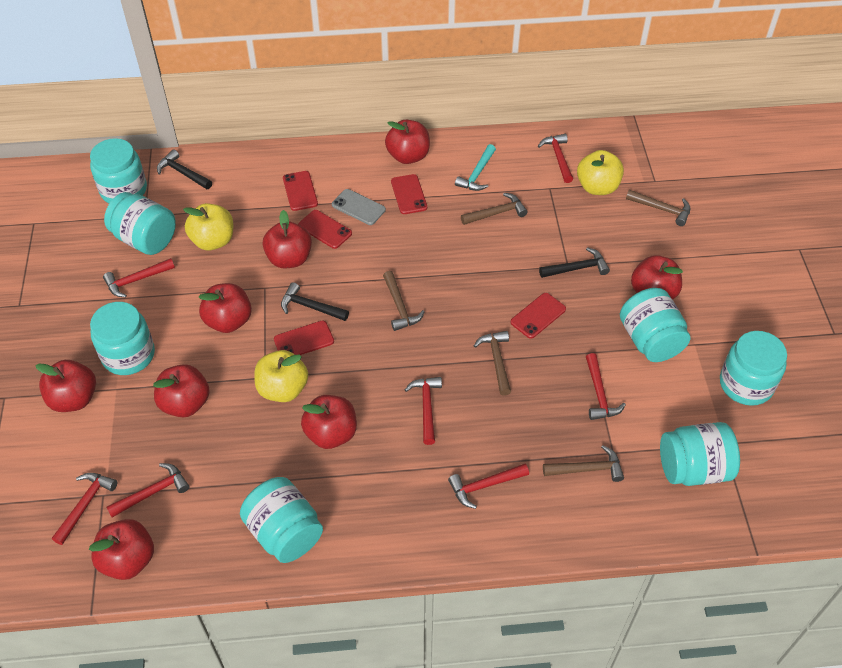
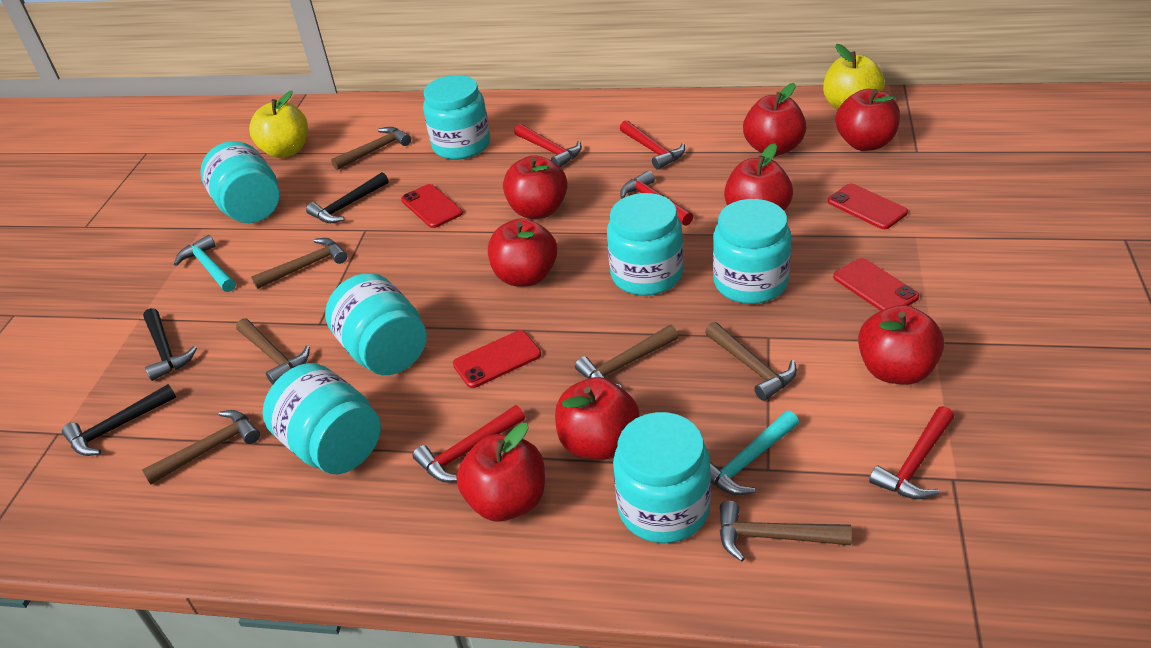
brown hammer: 5 -> 7
grey phone: 1 -> 0
red hammer: 7 -> 5
red phone: 5 -> 4
turquoise hammer: 1 -> 2
yellow apple: 3 -> 2

